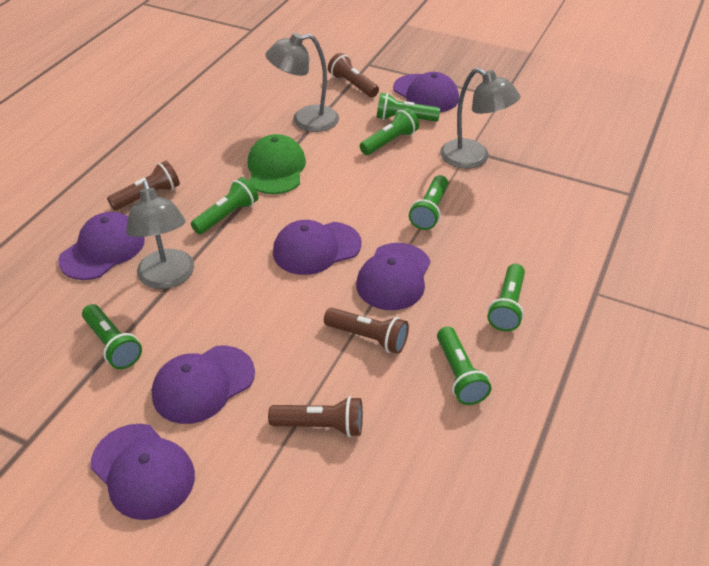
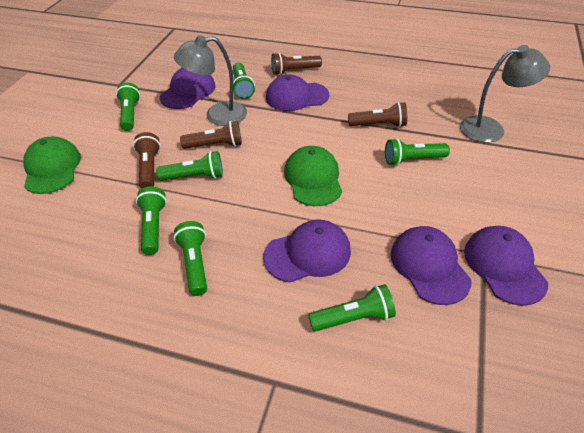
green cap: 1 -> 2
grey lamp: 3 -> 2
purple cap: 6 -> 5

